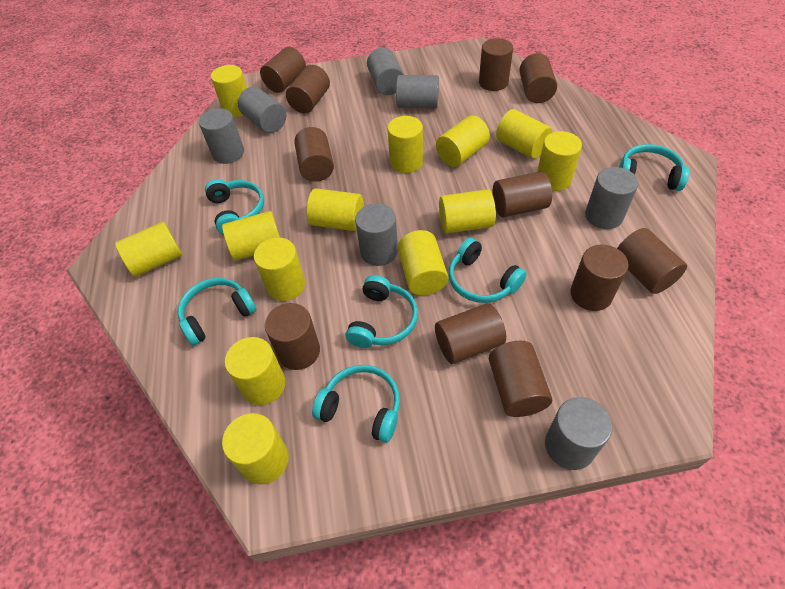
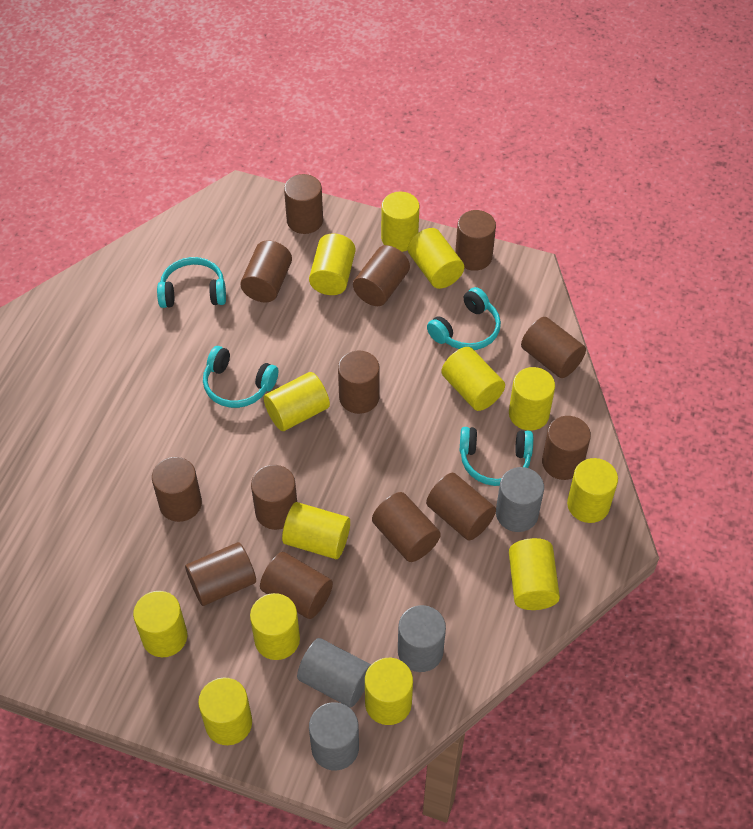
brown cylinder: 11 -> 13
grey cylinder: 7 -> 4
turquoise headphones: 6 -> 4

